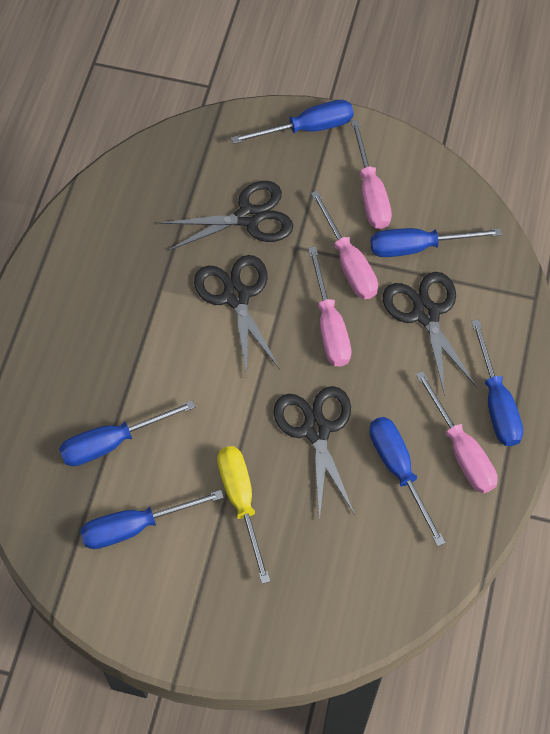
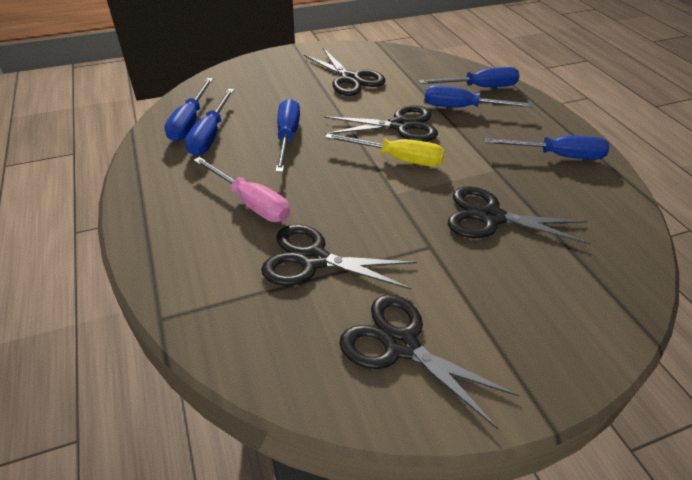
black scissors: 4 -> 5
pink screwdriver: 4 -> 1

